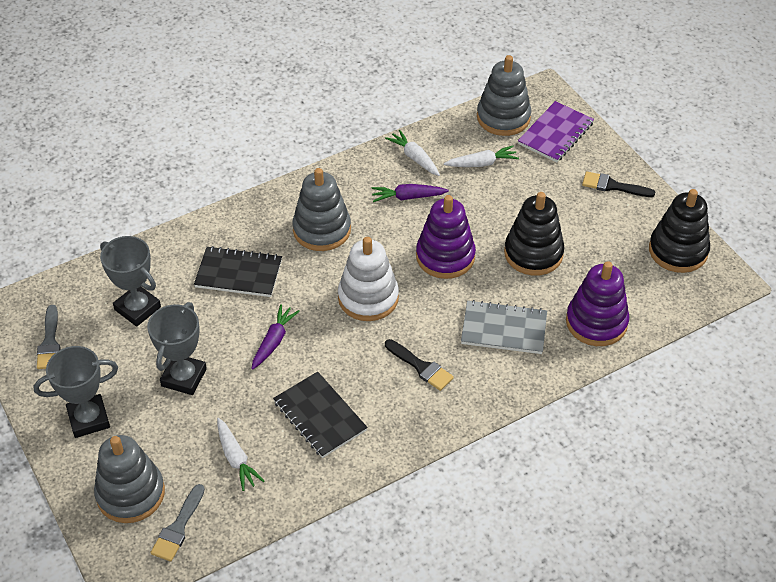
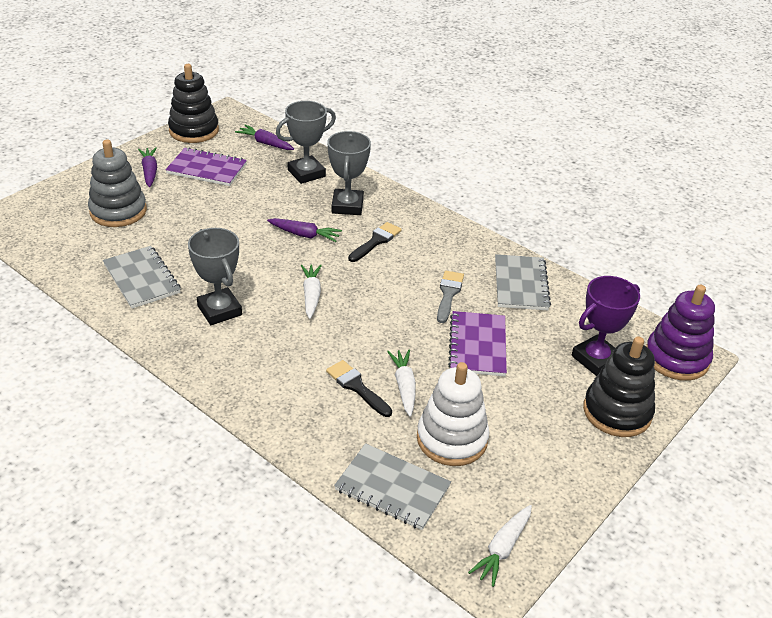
black notebook: 2 -> 0
grey brush: 2 -> 1
grey notebook: 1 -> 3
grey stacking toy: 3 -> 1
purple carrot: 2 -> 3
purple notebook: 1 -> 2
purple stacking toy: 2 -> 1
purple trophy: 0 -> 1

